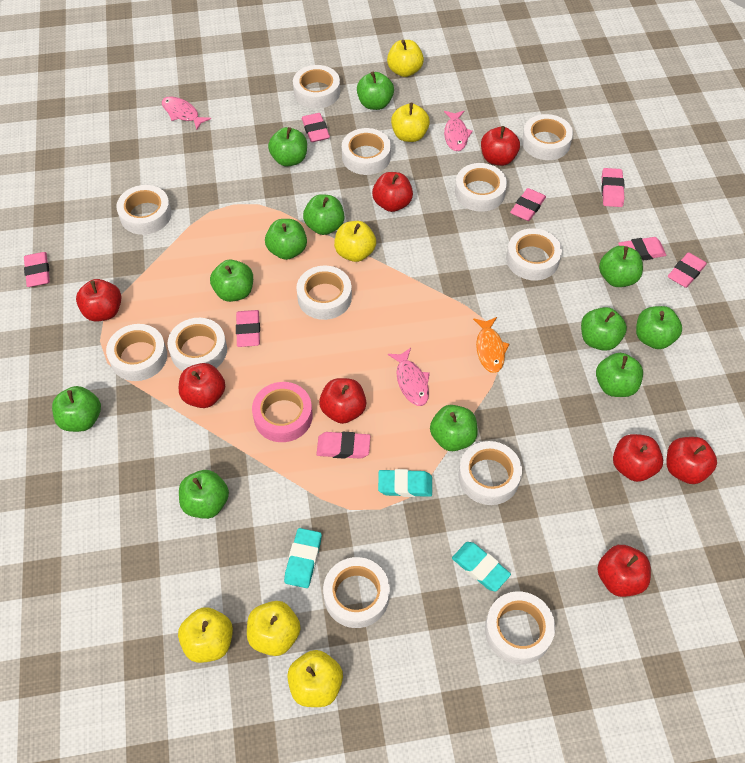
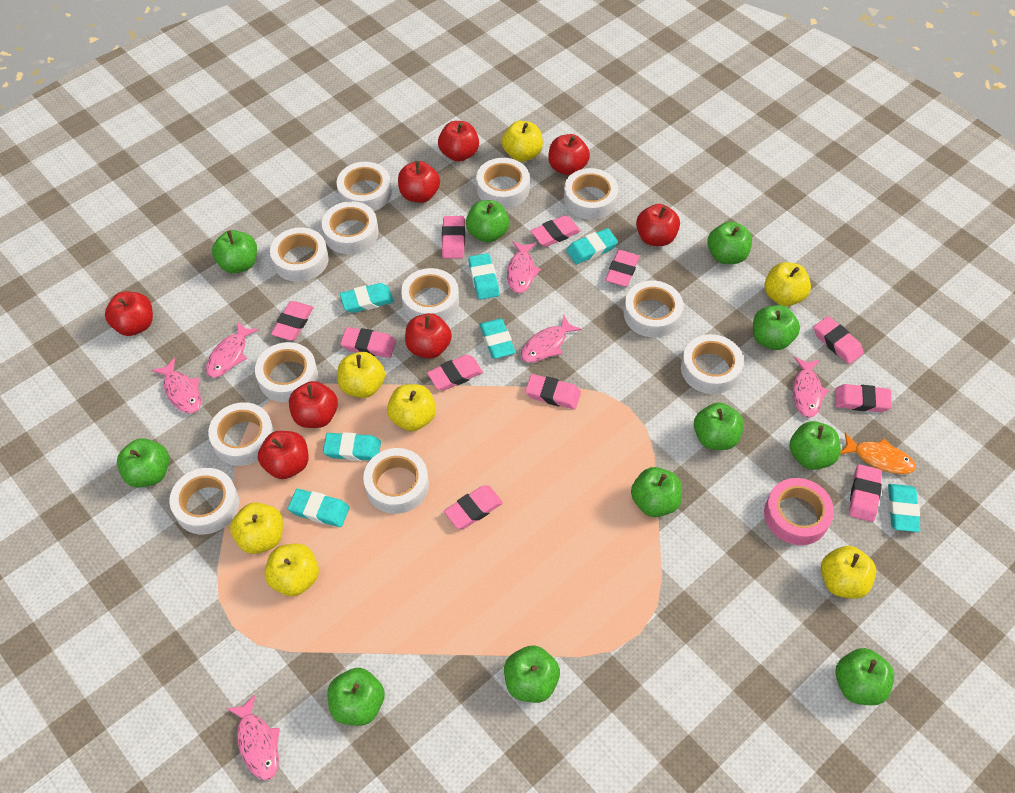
green apple: 12 -> 11
pink eraser: 8 -> 11
pink fish: 3 -> 6
turquoise eraser: 3 -> 7
yellow apple: 6 -> 7

